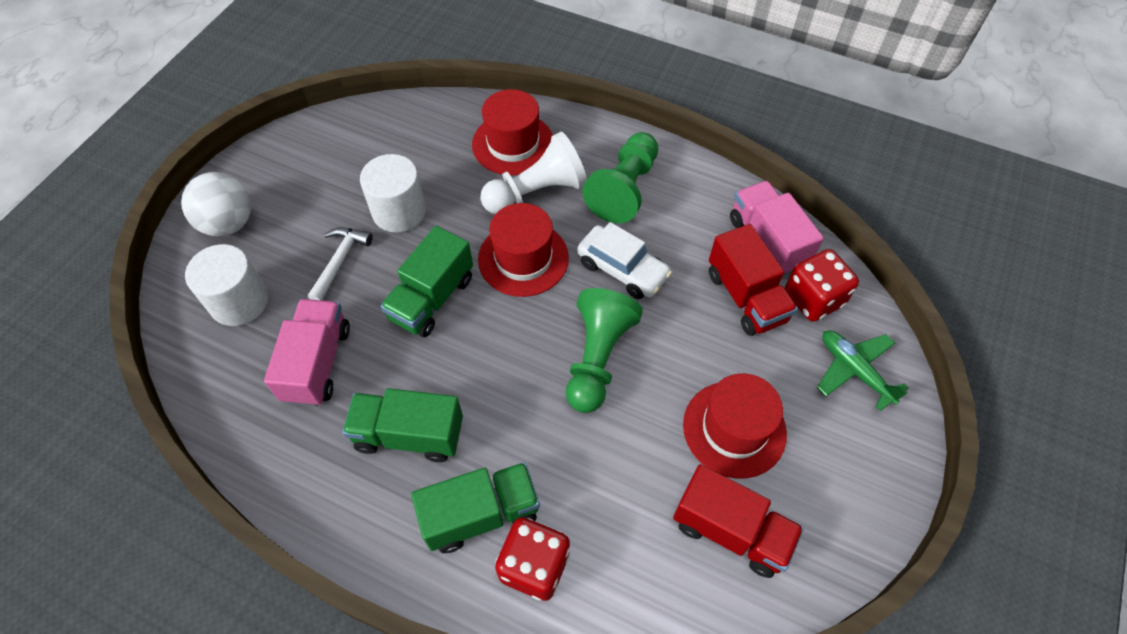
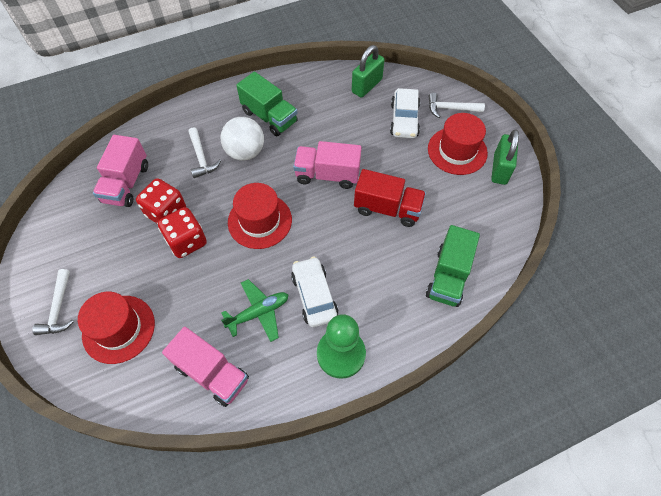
green padlock: 0 -> 2
green pawn: 2 -> 1
green truck: 3 -> 2
pink truck: 2 -> 3
red truck: 2 -> 1
white car: 1 -> 2
white cylinder: 2 -> 0
white hammer: 1 -> 3
white pawn: 1 -> 0

